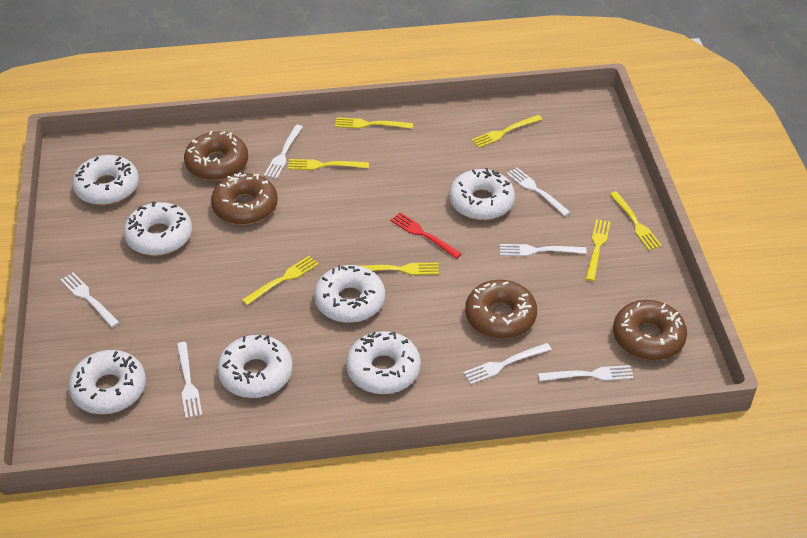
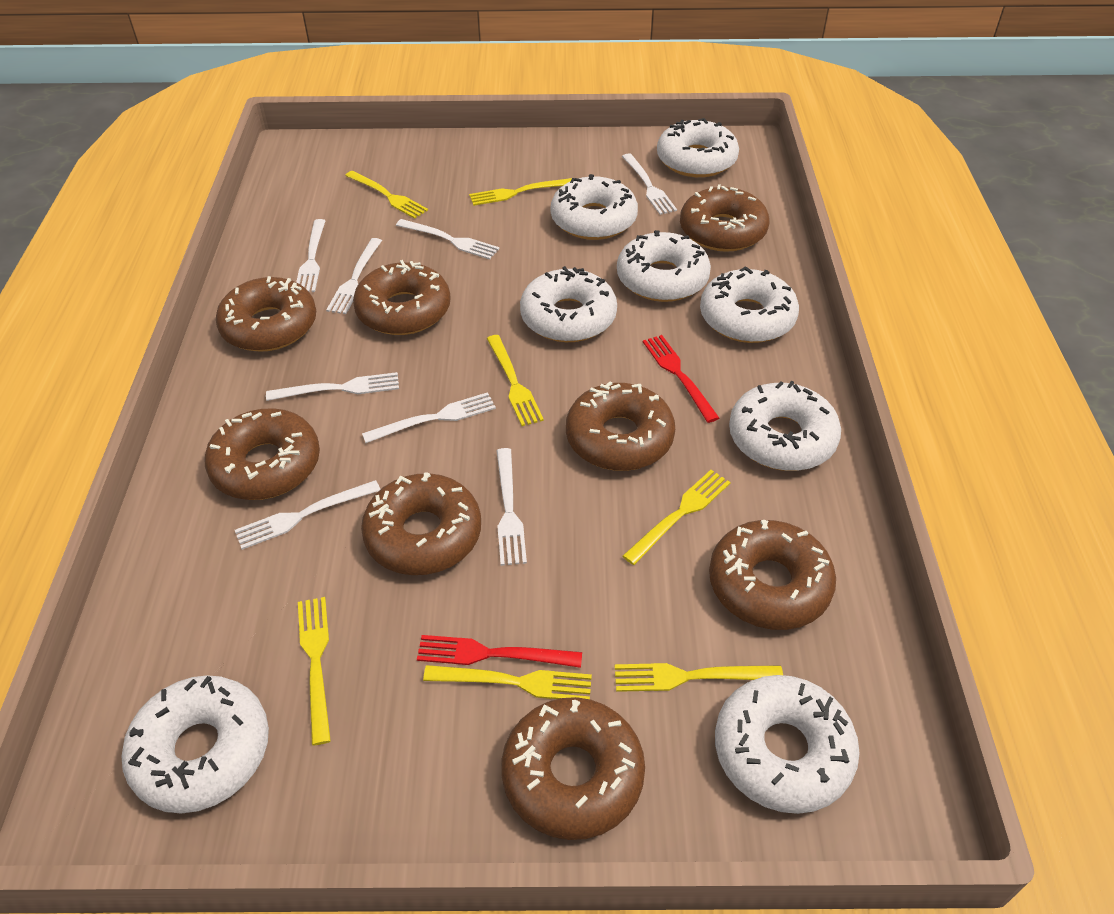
brown donut: 4 -> 8
red fork: 1 -> 2
white donut: 7 -> 8
white fork: 7 -> 8

